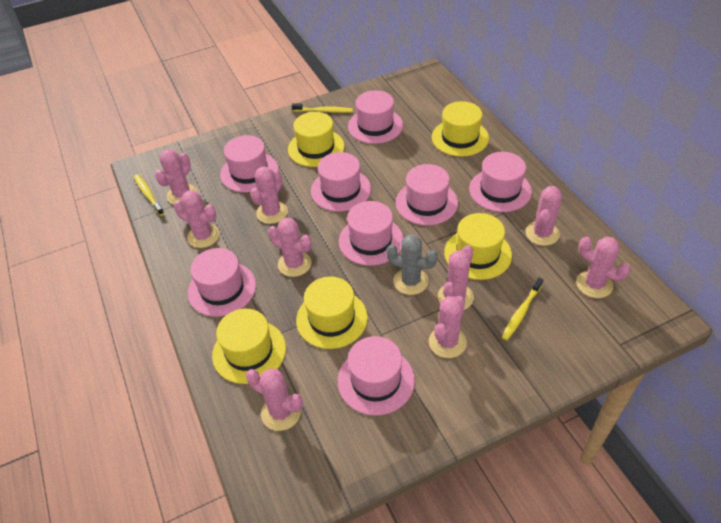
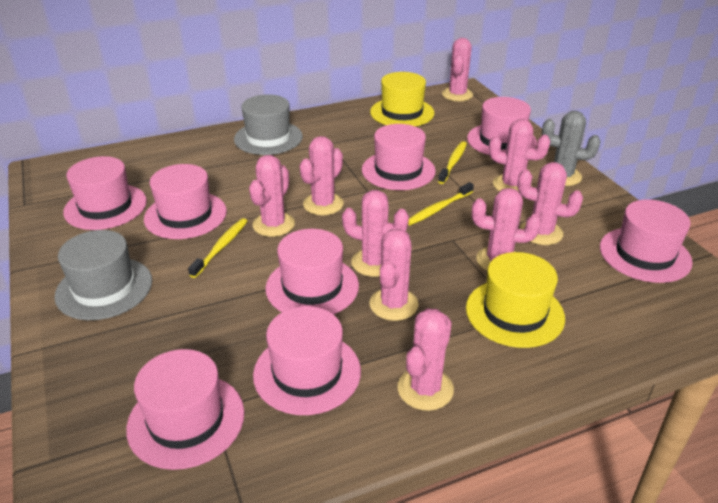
grey hat: 0 -> 2
yellow hat: 5 -> 2

